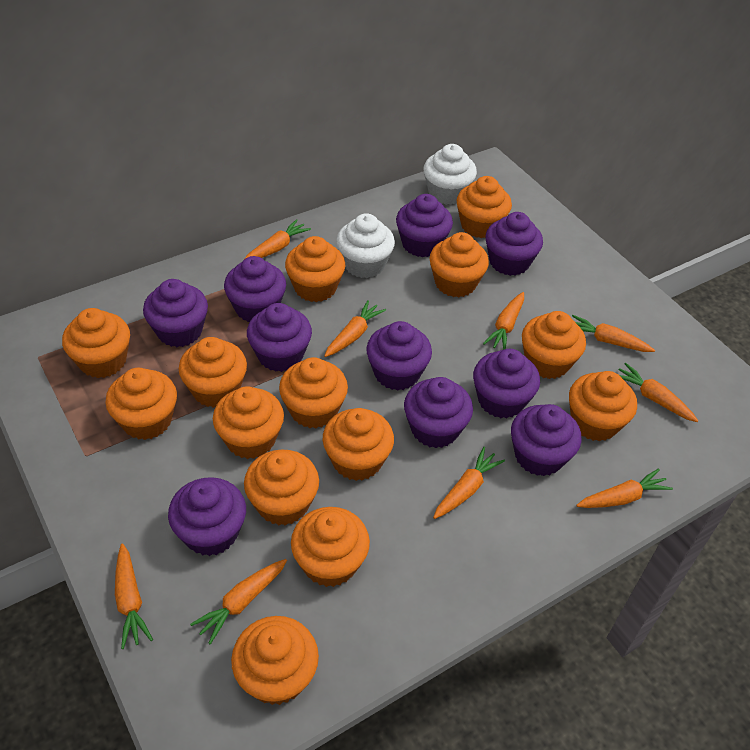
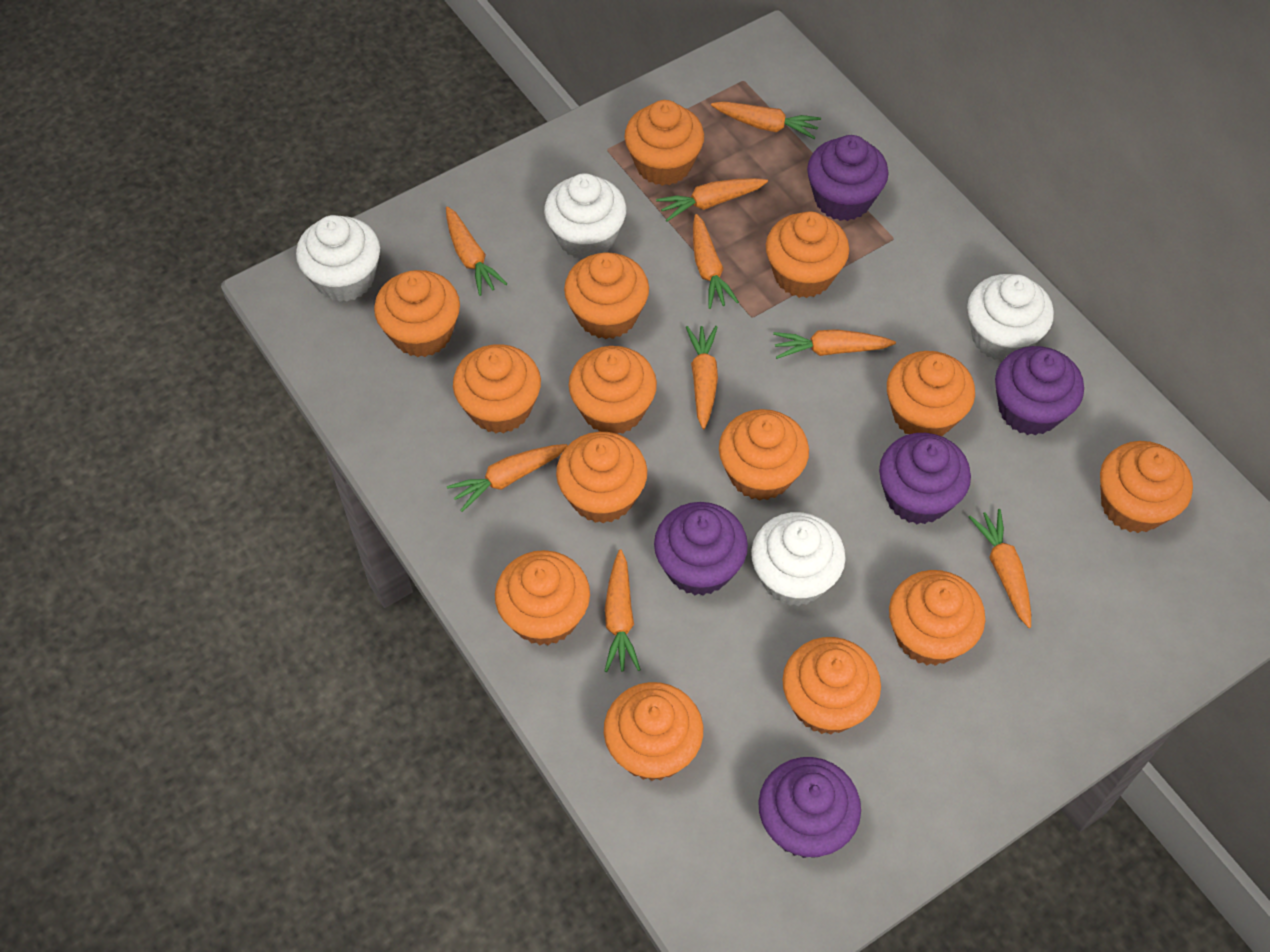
purple cupcake: 10 -> 5
white cupcake: 2 -> 4

